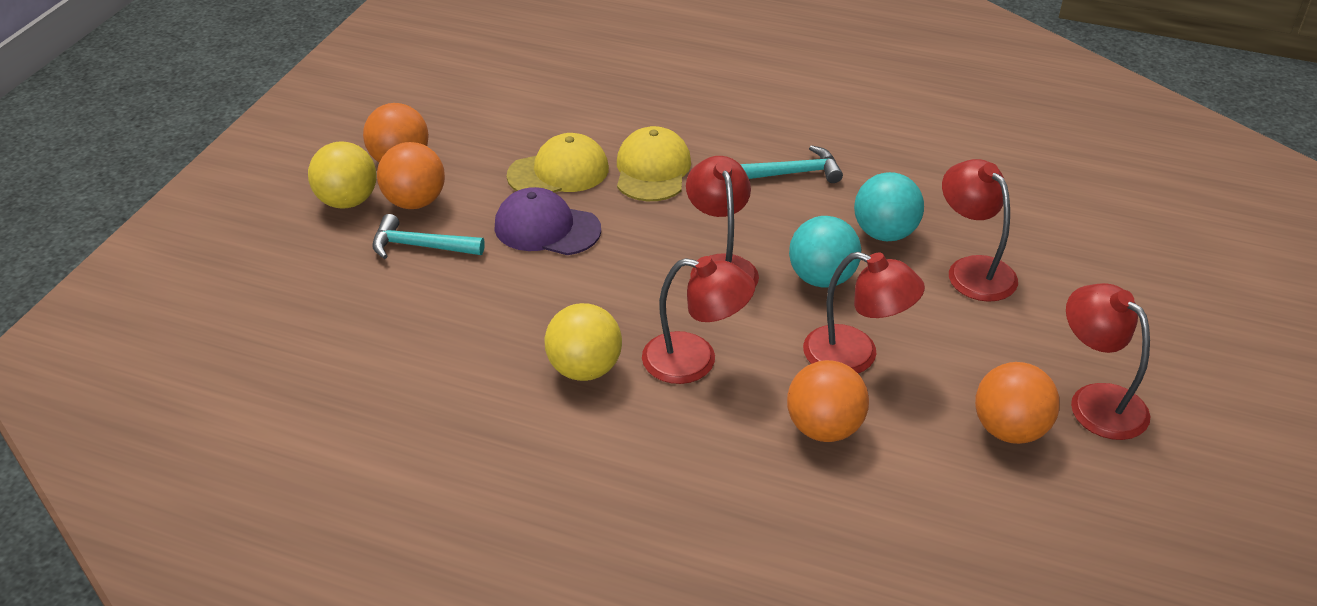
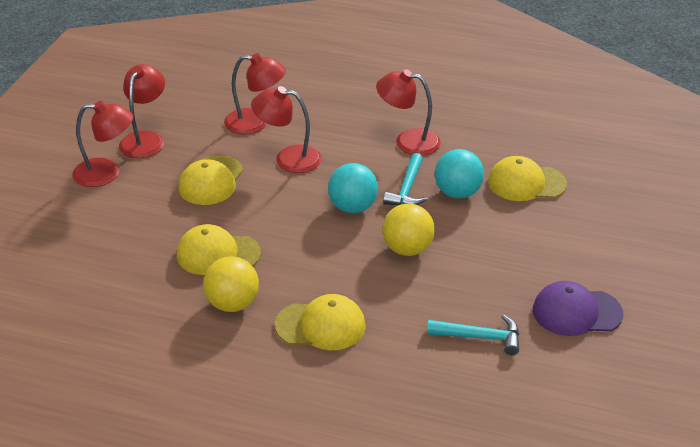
orange ball: 4 -> 0
yellow cap: 2 -> 4

